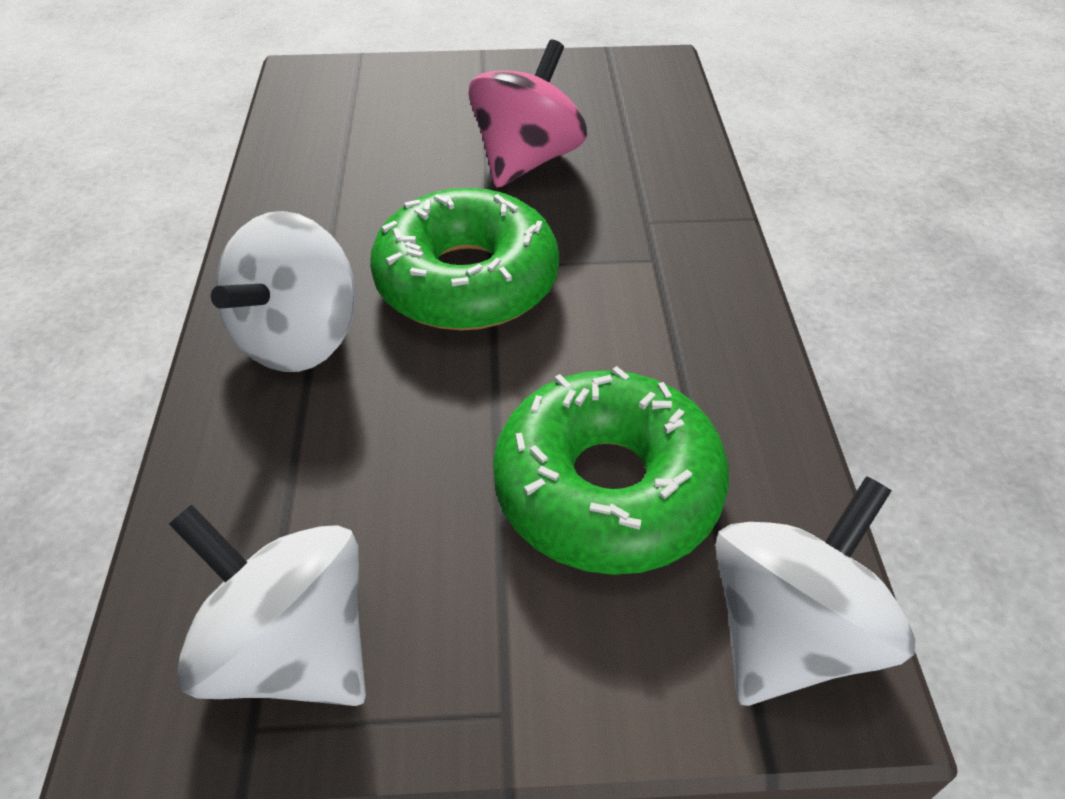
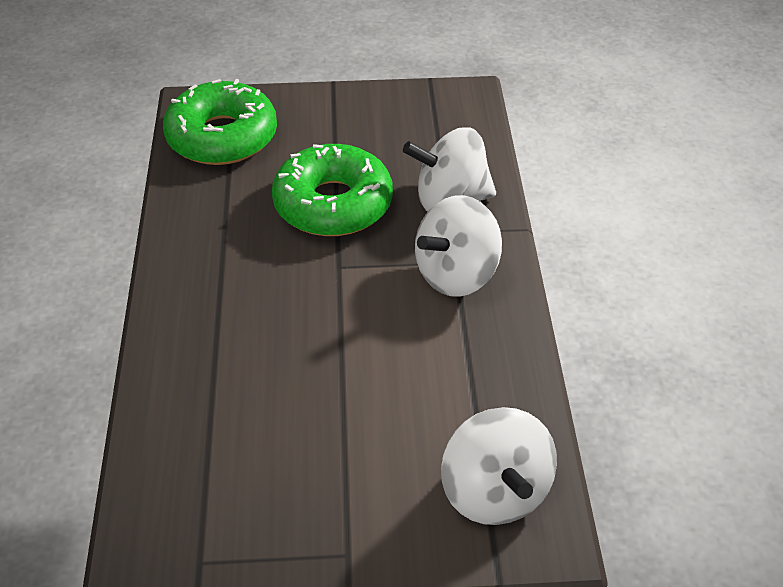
pink spinning top: 1 -> 0

